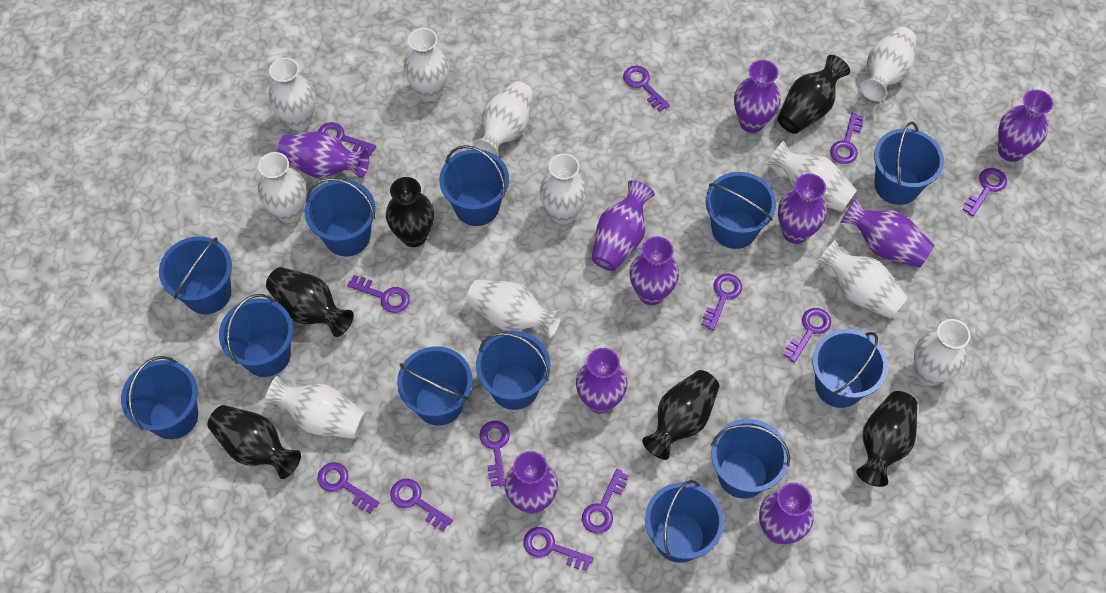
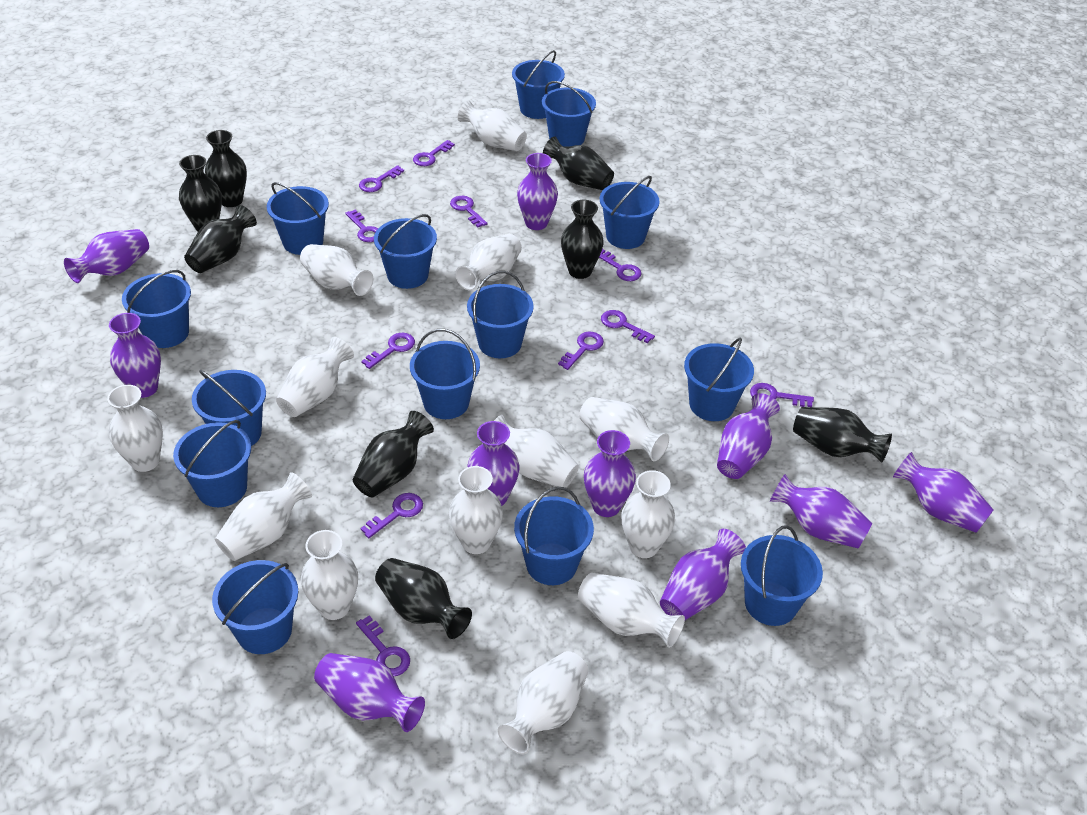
black vase: 6 -> 8
blue bucket: 12 -> 14
purple key: 12 -> 11
white vase: 11 -> 13

